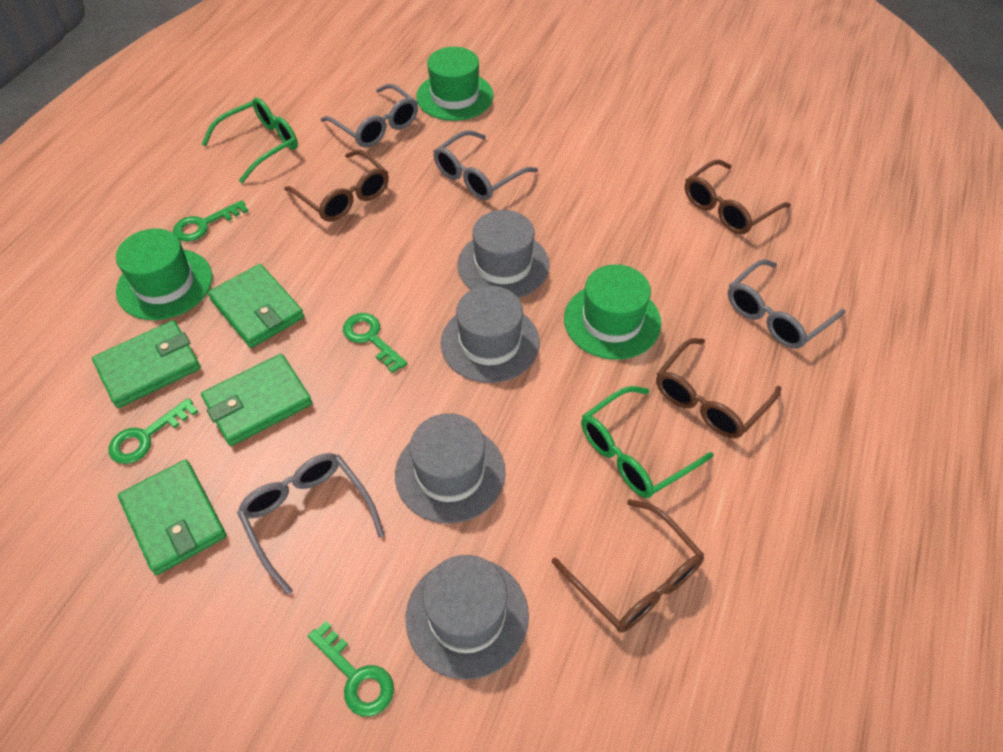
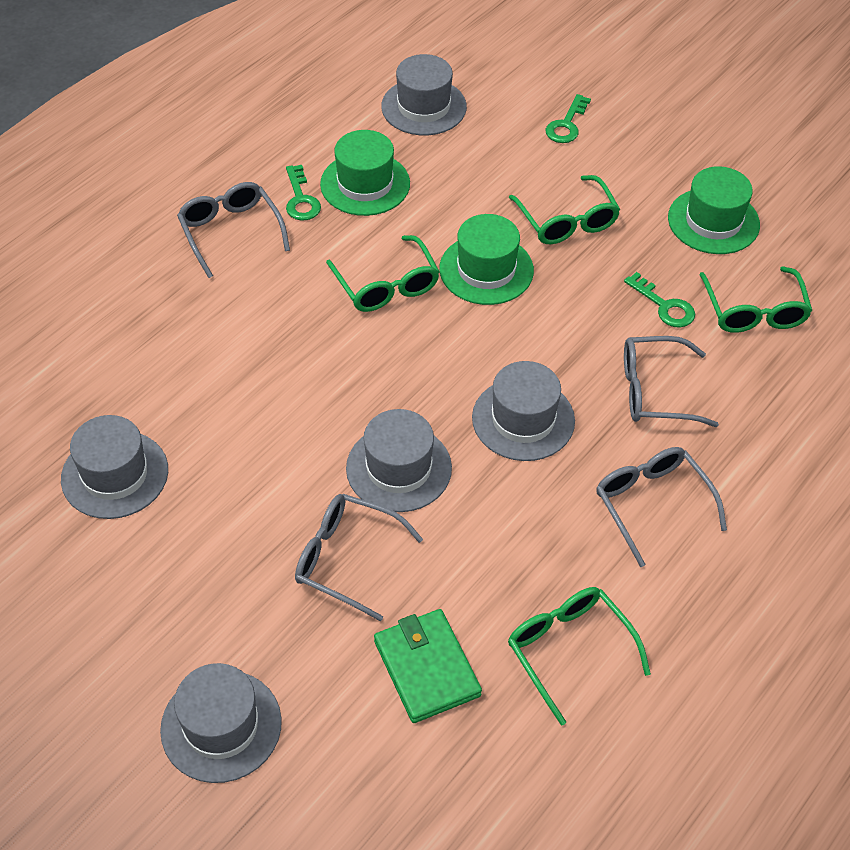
brown glasses: 4 -> 0
green glasses: 2 -> 4
green key: 4 -> 3
green wallet: 4 -> 1
grey hat: 4 -> 5

